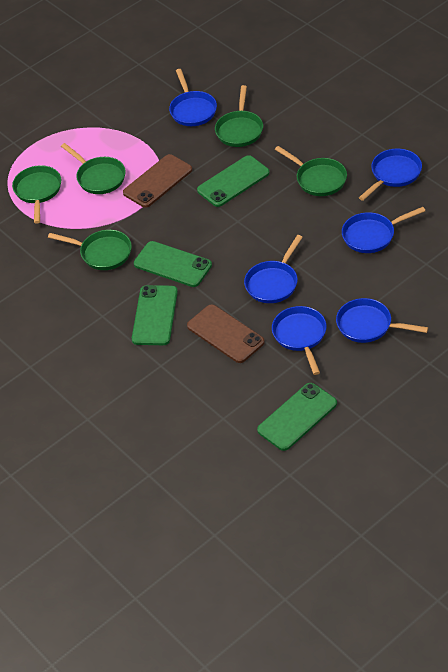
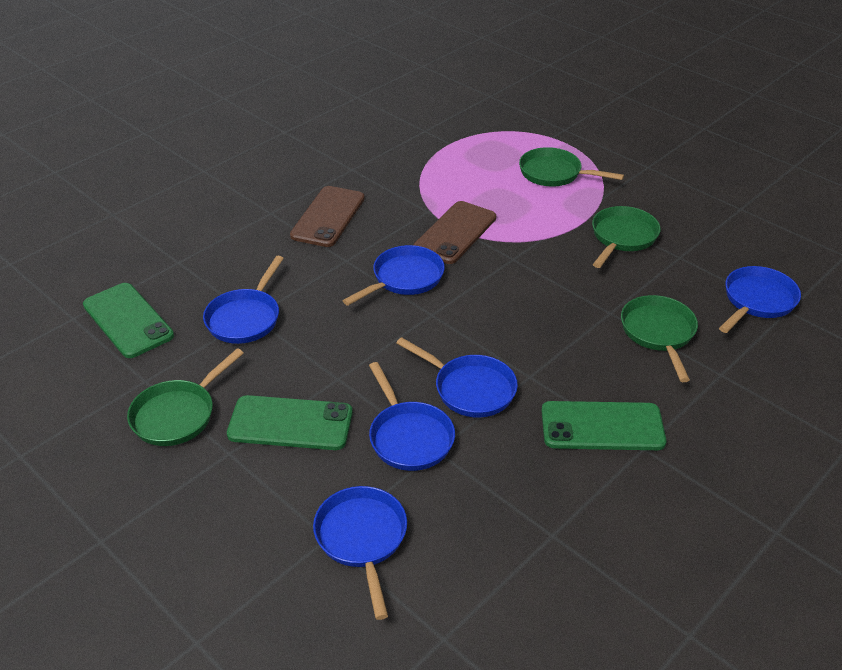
green pan: 5 -> 4
green phone: 4 -> 3

